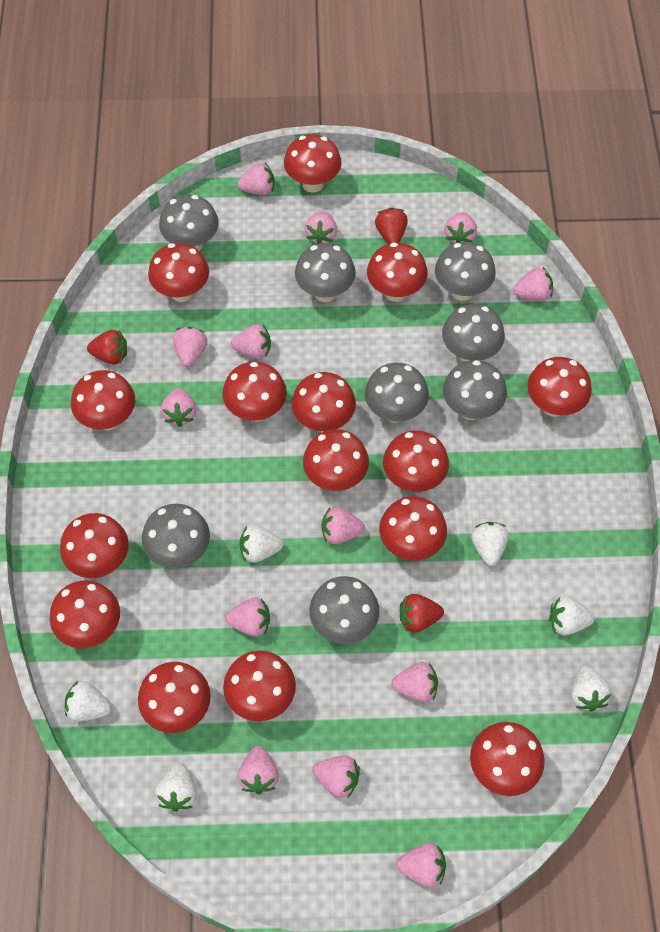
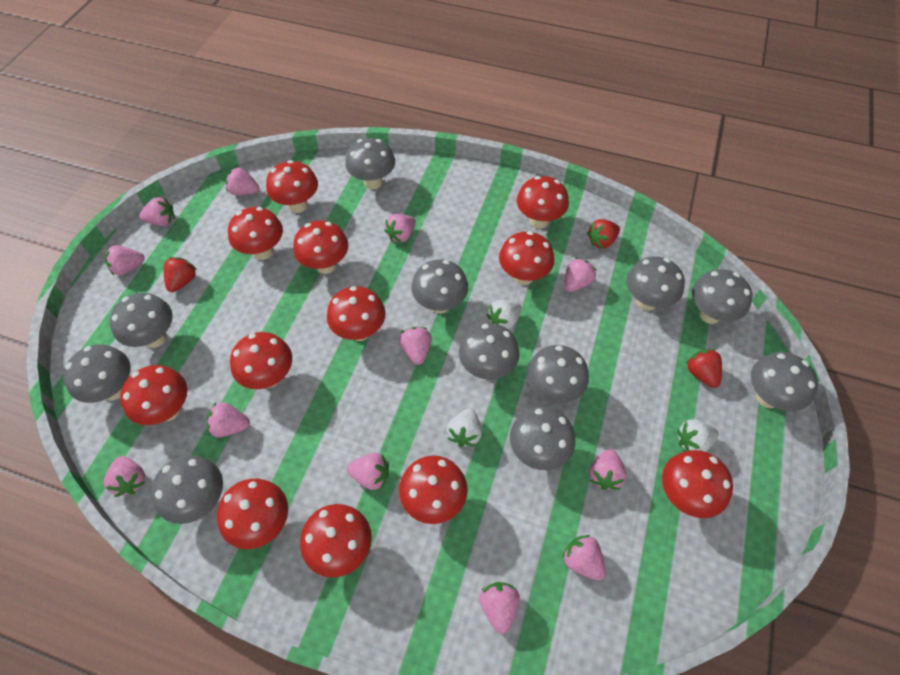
grey mushroom: 8 -> 11
pink strawberry: 13 -> 12
red mushroom: 15 -> 12
white strawberry: 6 -> 3

